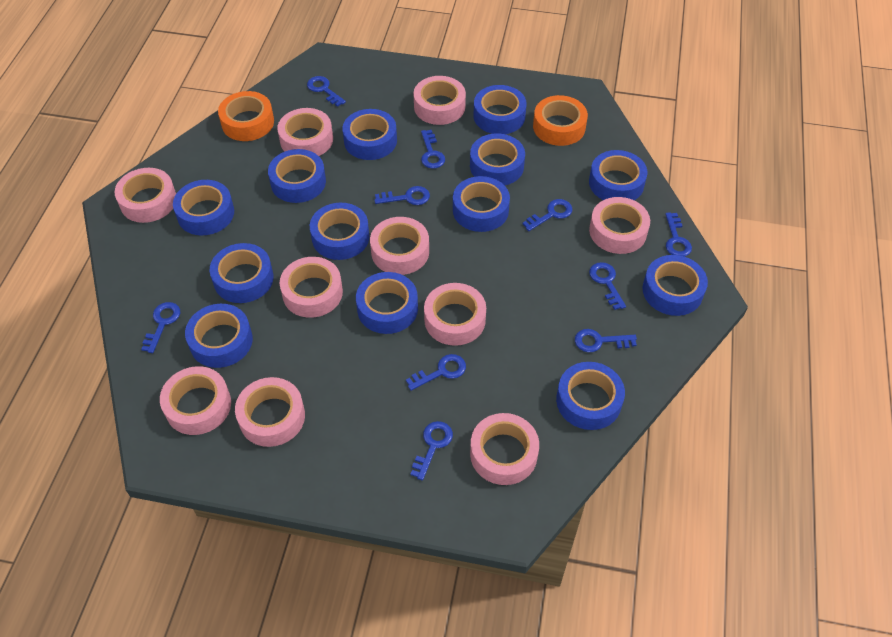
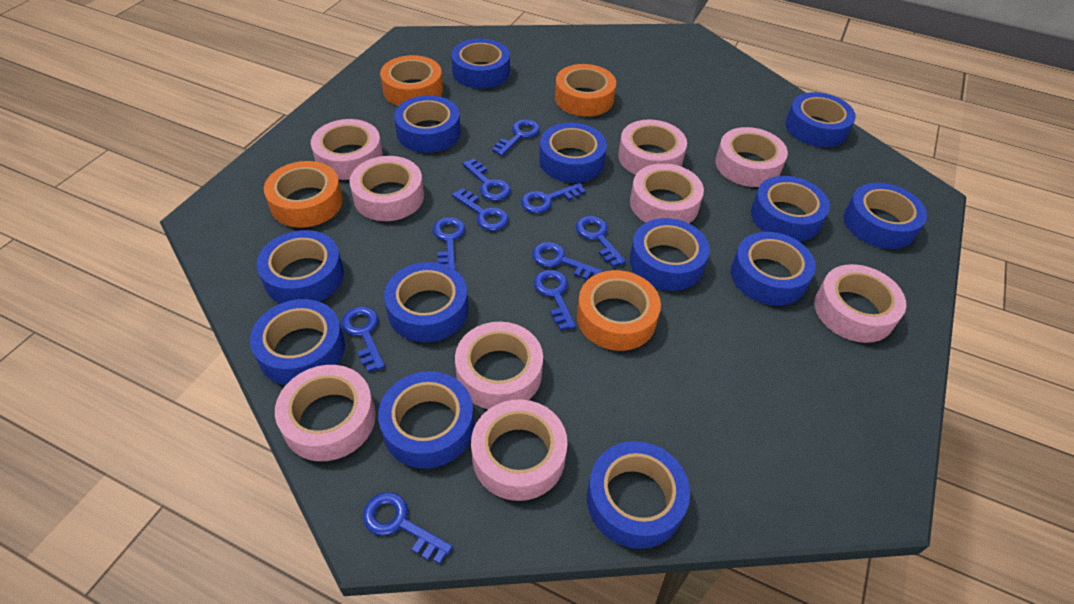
orange tape: 2 -> 4
pink tape: 10 -> 9

